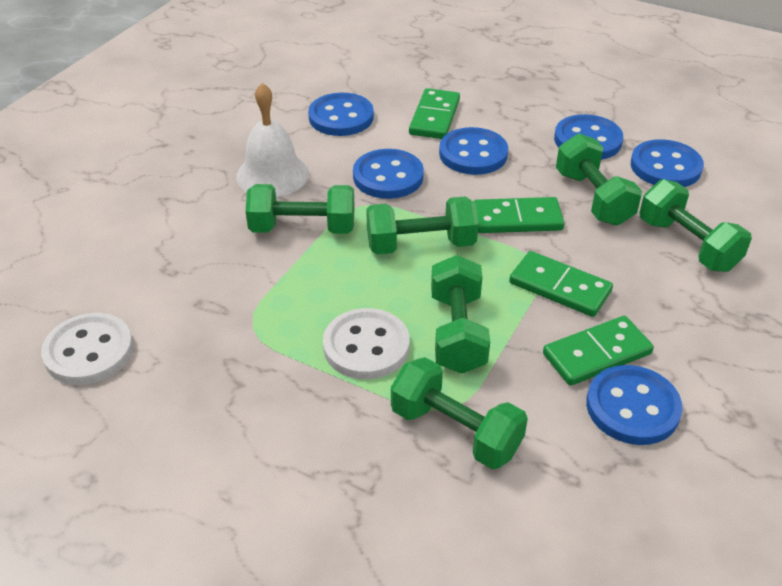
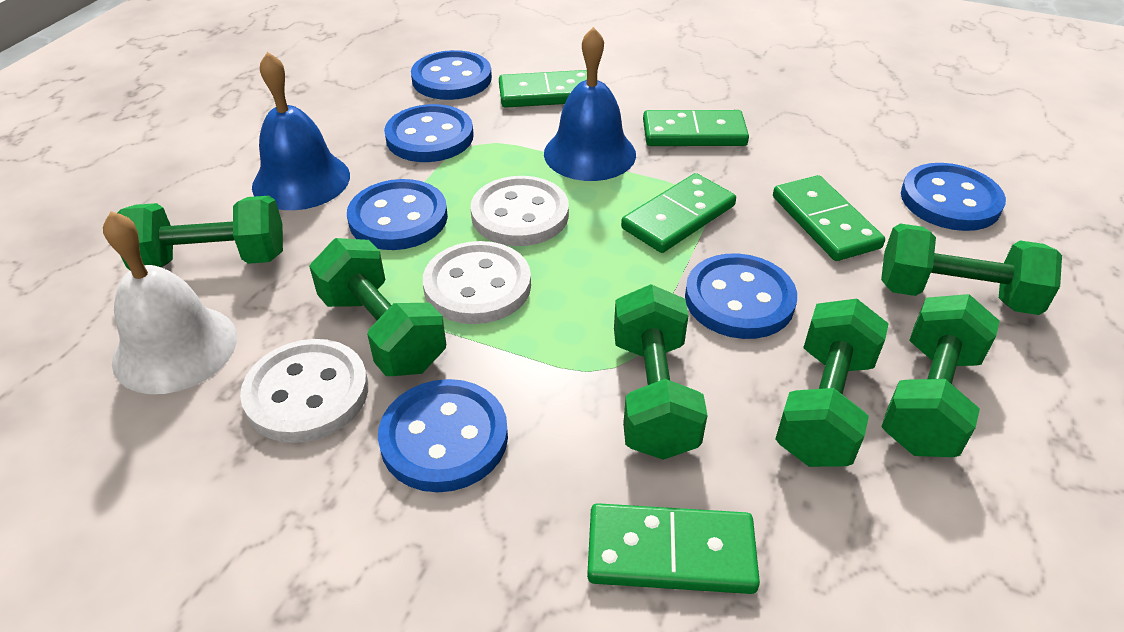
blue bell: 0 -> 2
green domino: 4 -> 5
white button: 2 -> 3

